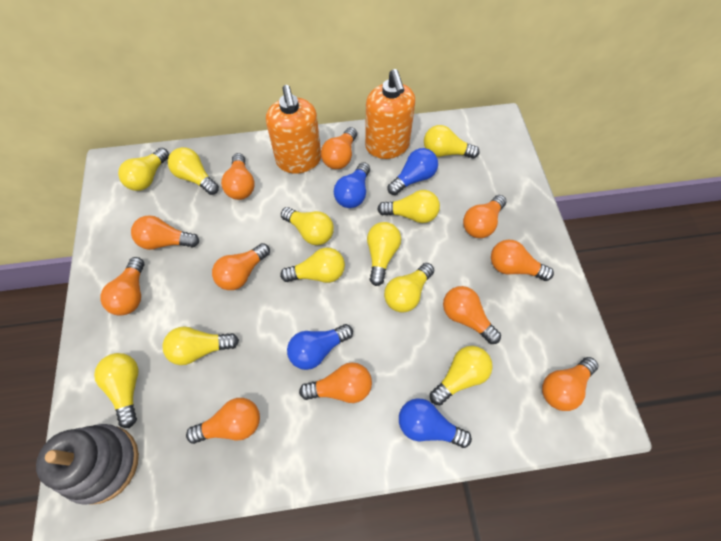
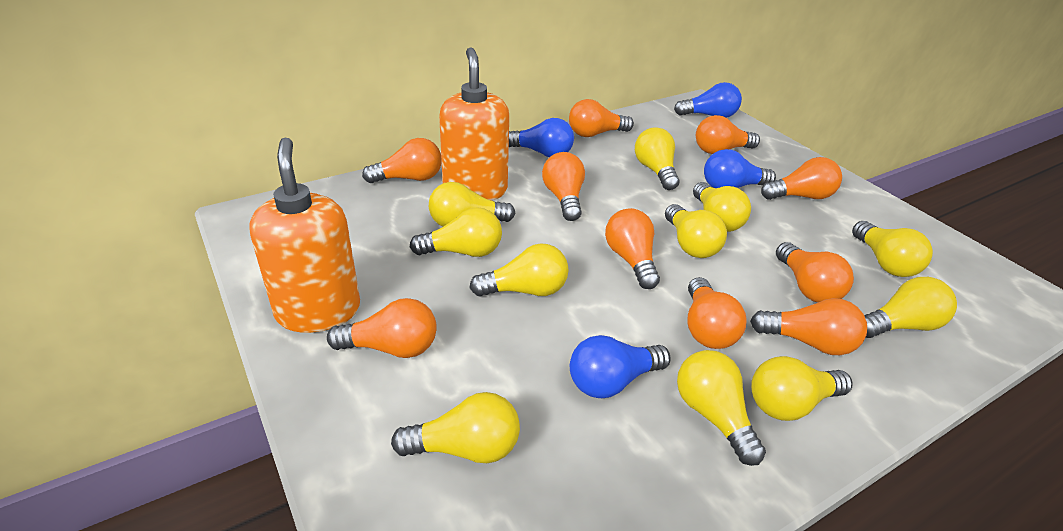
grey stacking toy: 1 -> 0
orange light bulb: 11 -> 10

